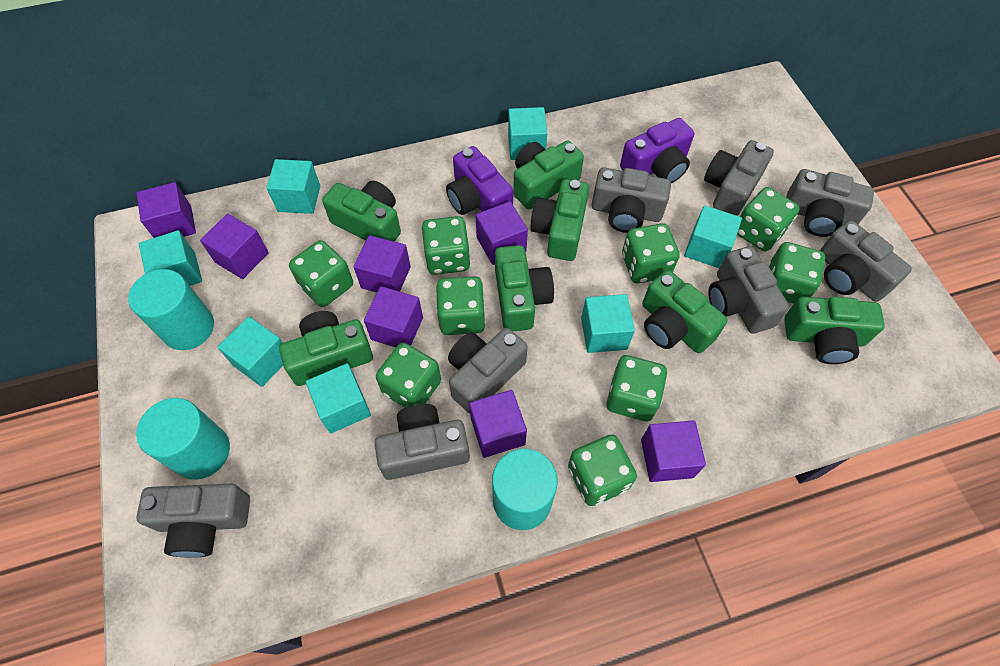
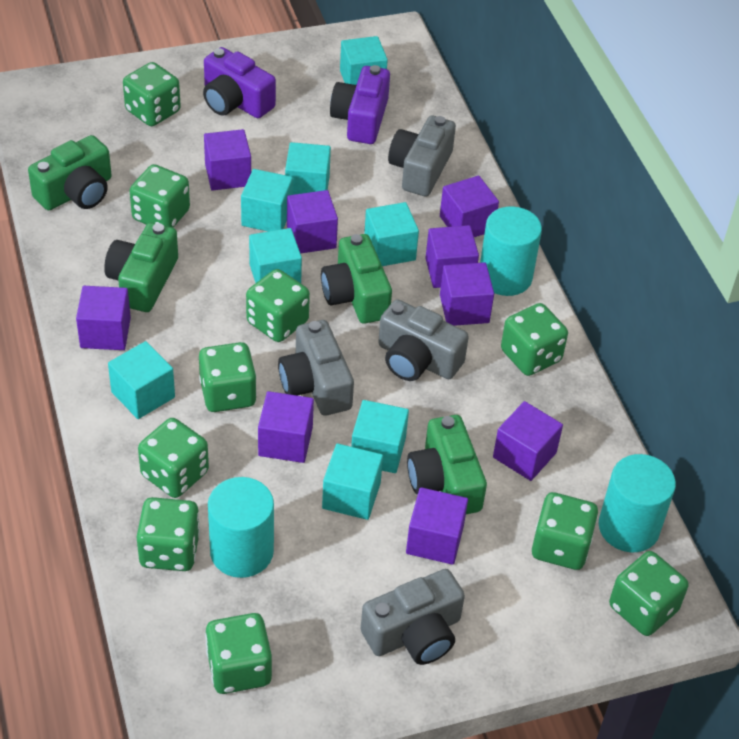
green camera: 7 -> 4
green dice: 9 -> 10
grey camera: 8 -> 4
purple cube: 7 -> 9
turquoise cube: 7 -> 8

